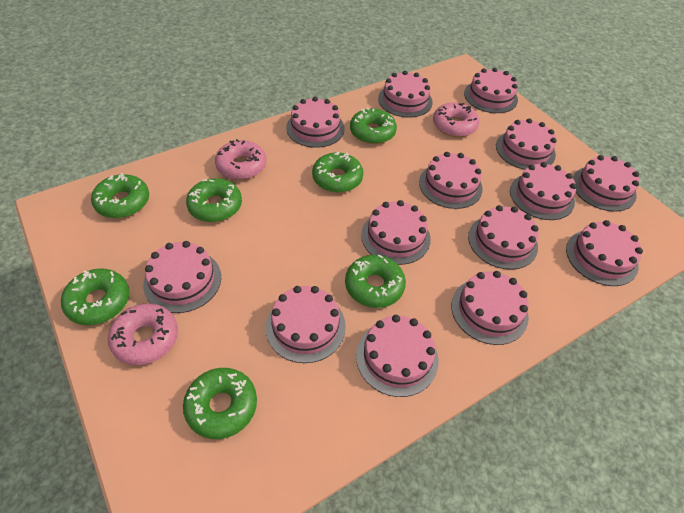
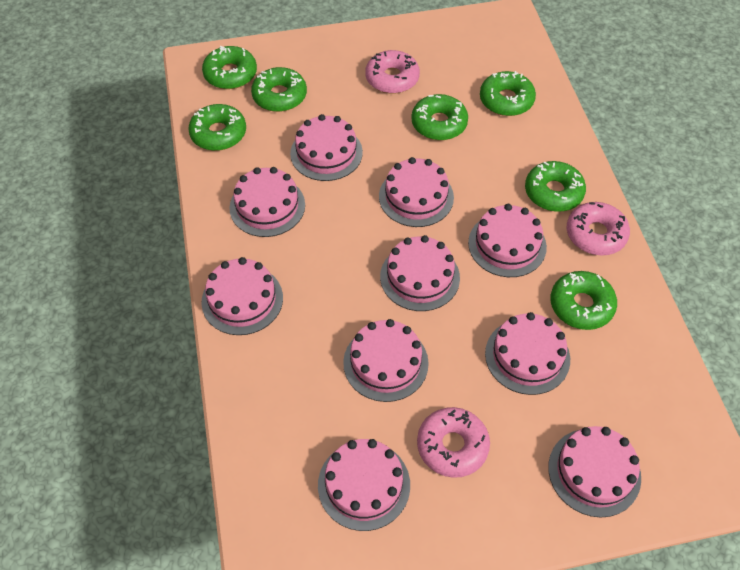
pink cake: 14 -> 10

